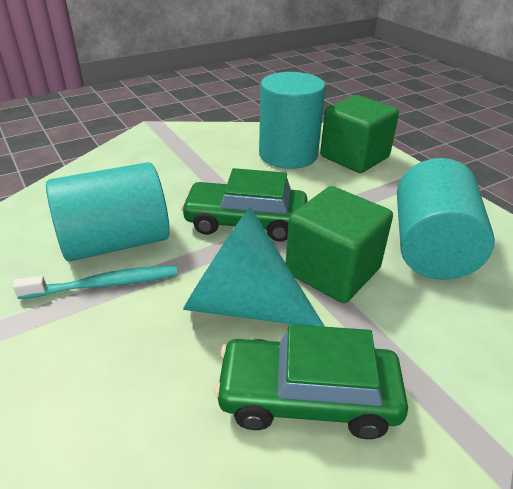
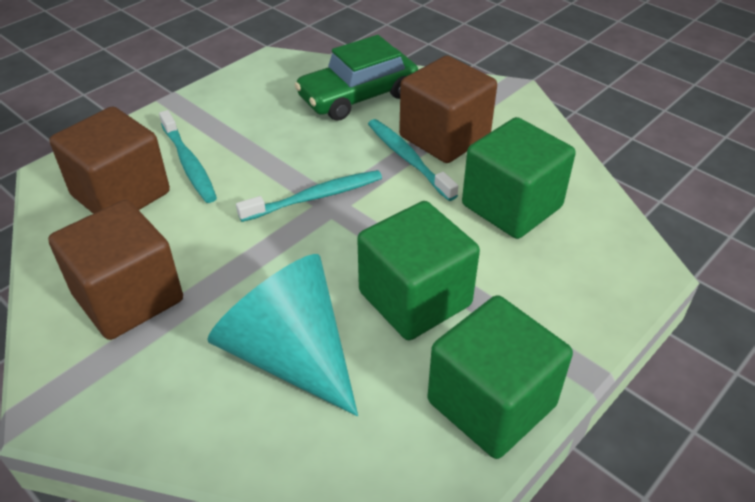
brown cube: 0 -> 3
green car: 2 -> 1
green cube: 2 -> 3
turquoise cylinder: 3 -> 0
turquoise toothbrush: 1 -> 3

